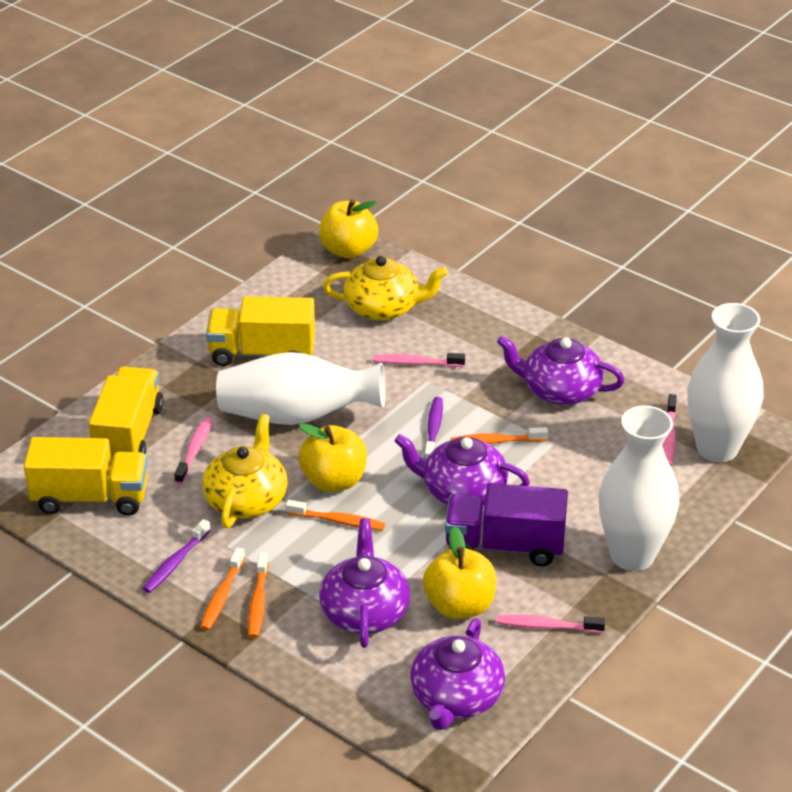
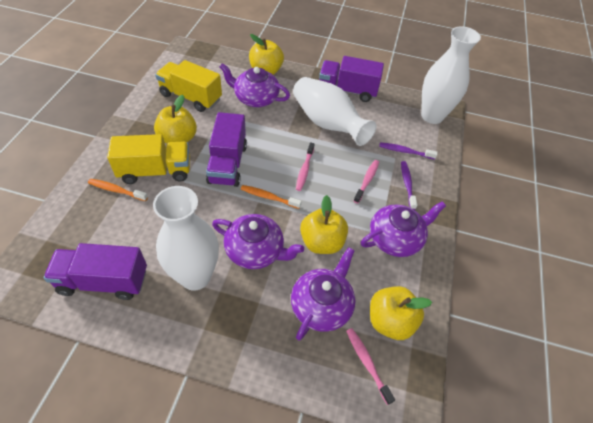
orange toothbrush: 4 -> 2
pink toothbrush: 4 -> 3
purple truck: 1 -> 3
yellow apple: 3 -> 4
yellow teapot: 2 -> 0
yellow truck: 3 -> 2

